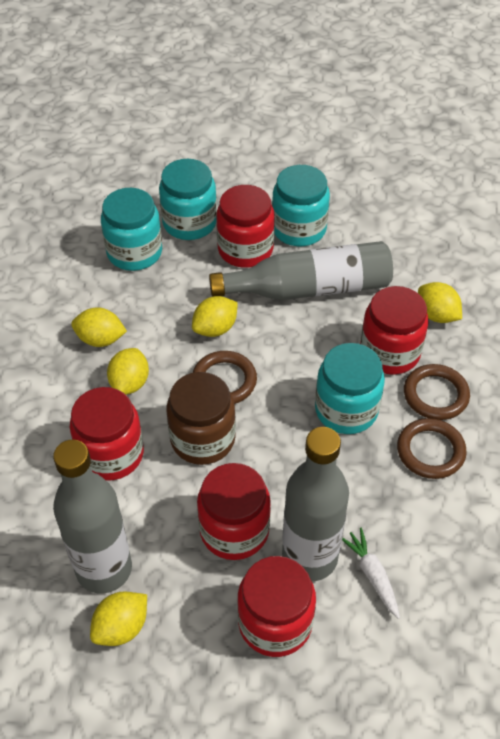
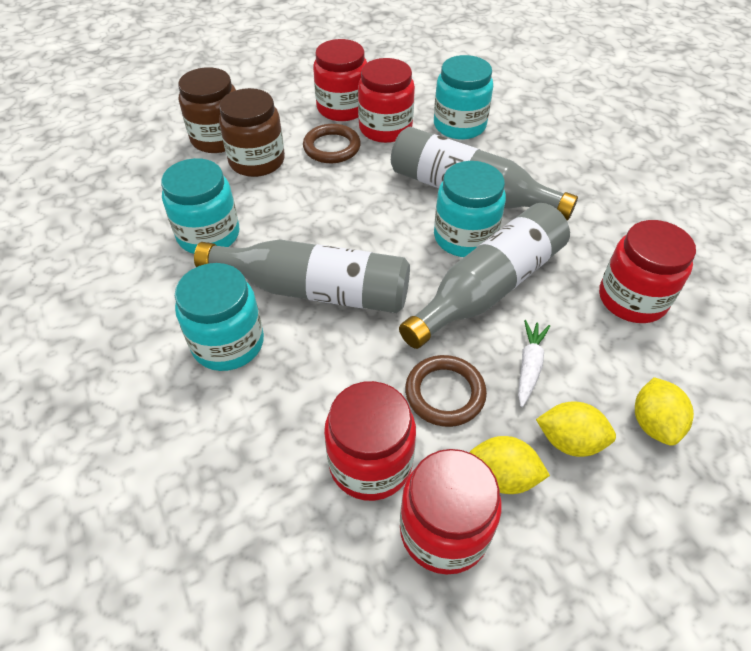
brown jar: 1 -> 2
brown ring: 3 -> 2
yellow lemon: 5 -> 3

